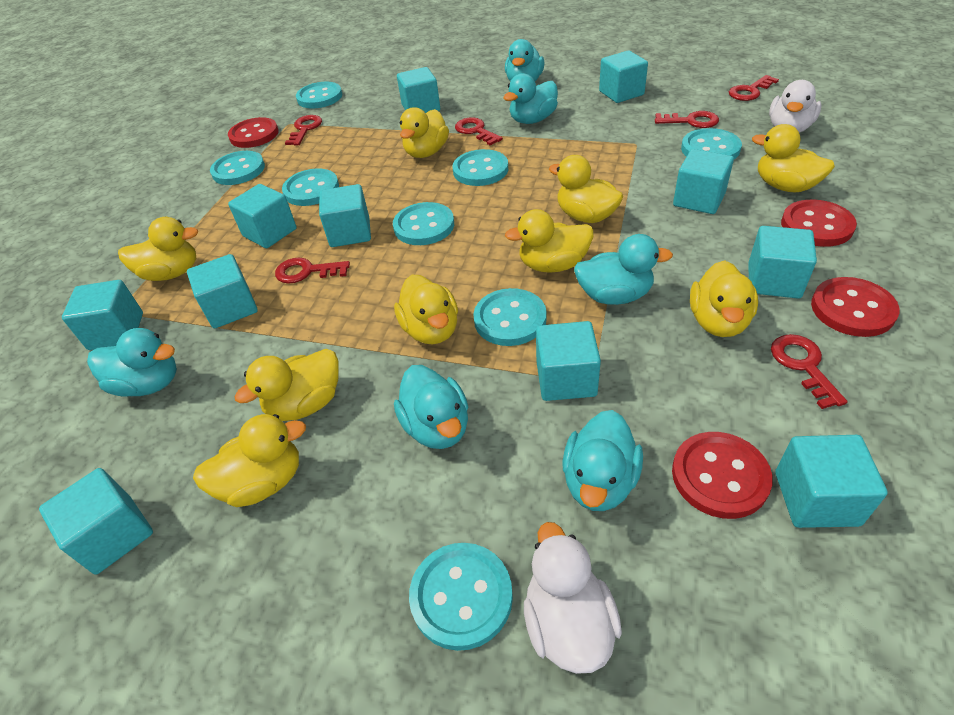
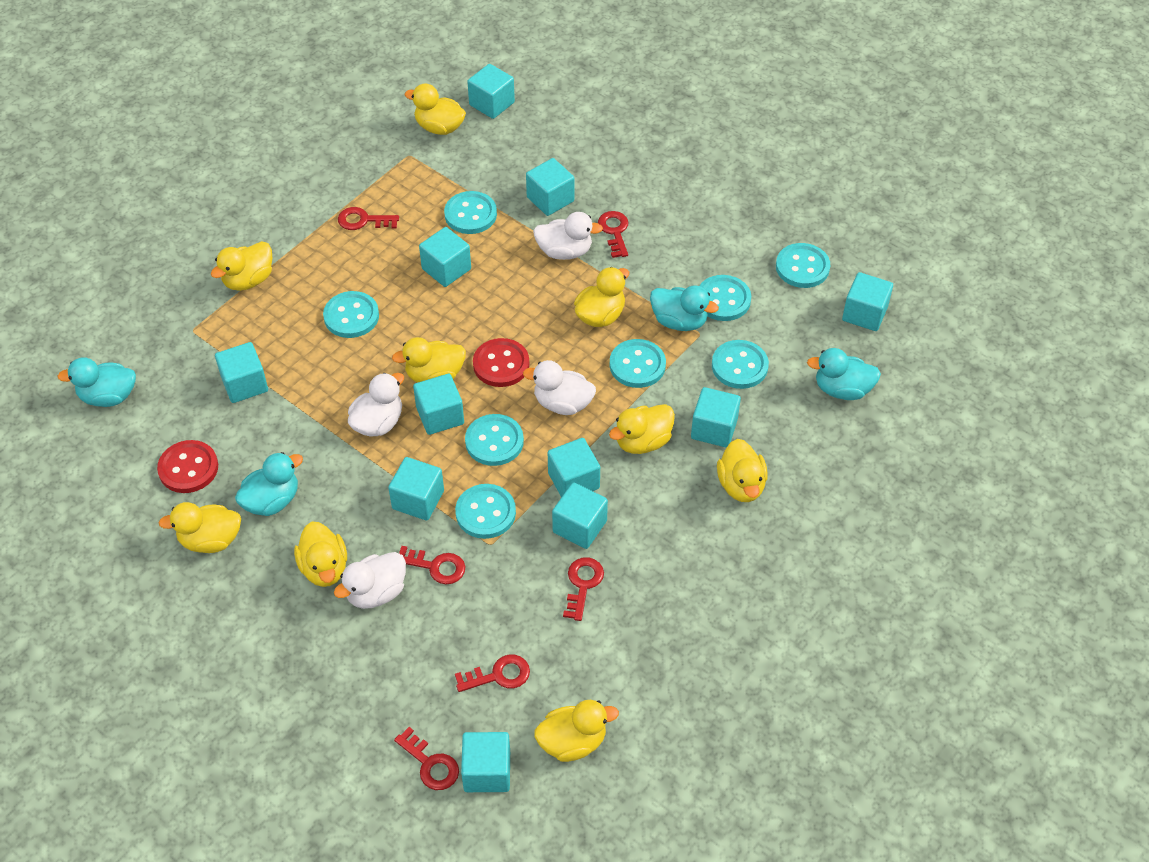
red button: 4 -> 2
turquoise duck: 6 -> 4
white duck: 2 -> 4

